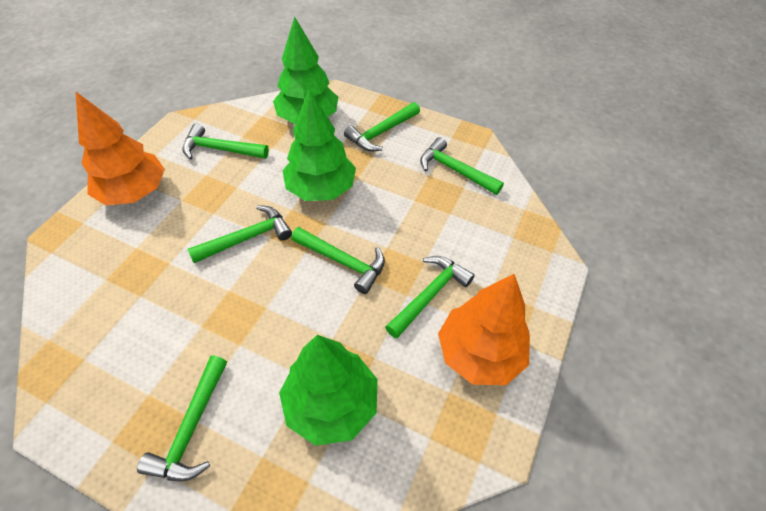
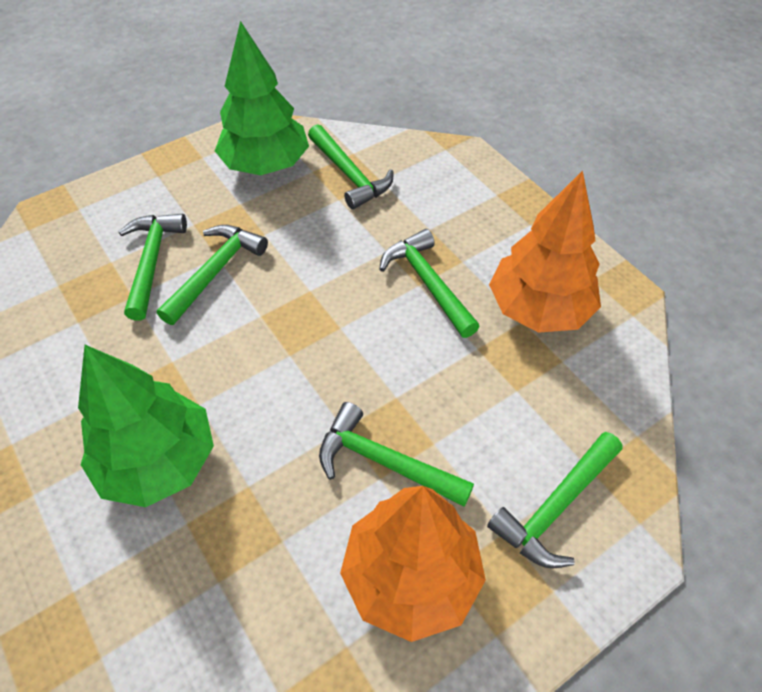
green hammer: 7 -> 6
green tree: 3 -> 2

